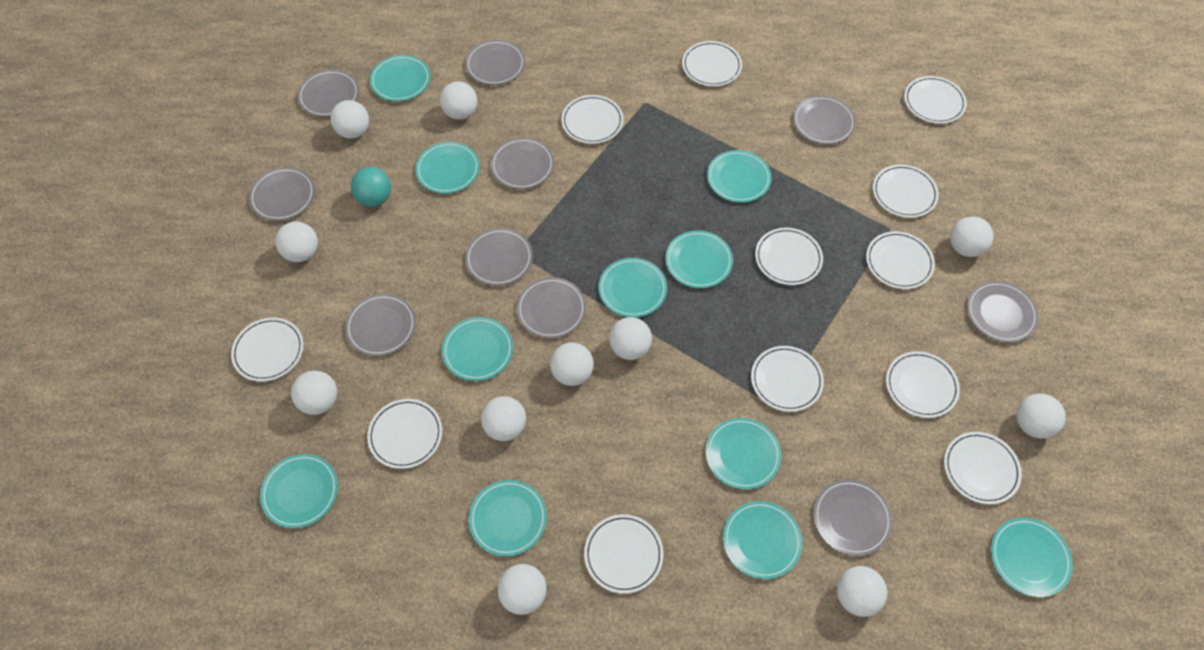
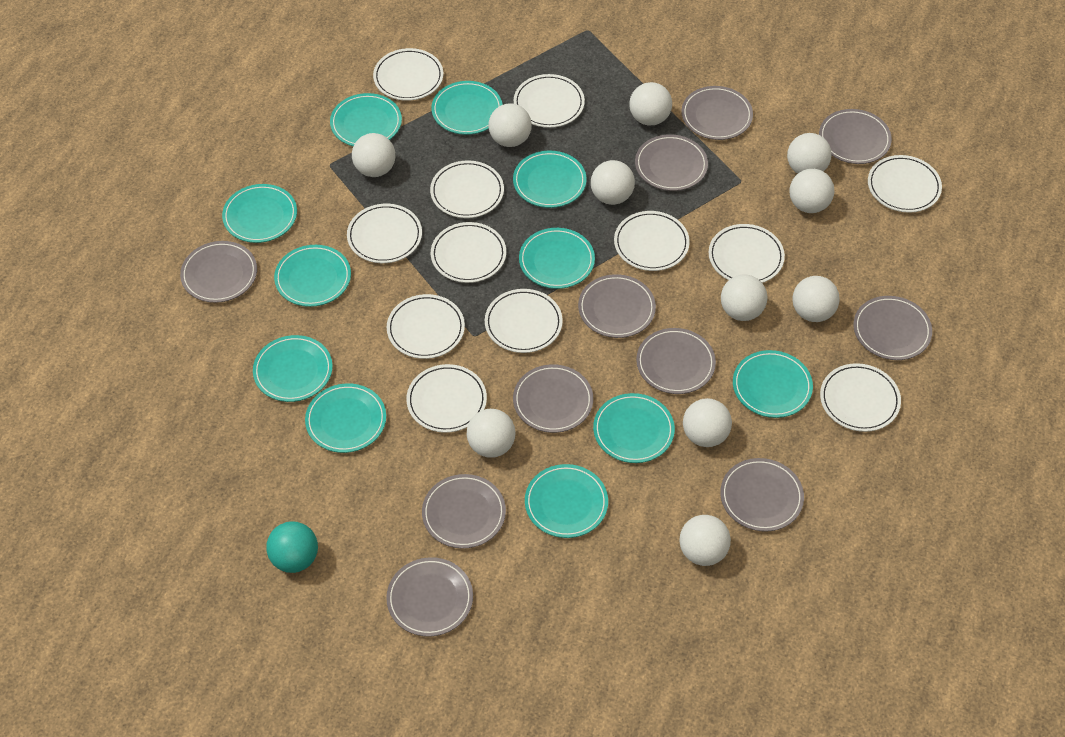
grey plate: 10 -> 11

